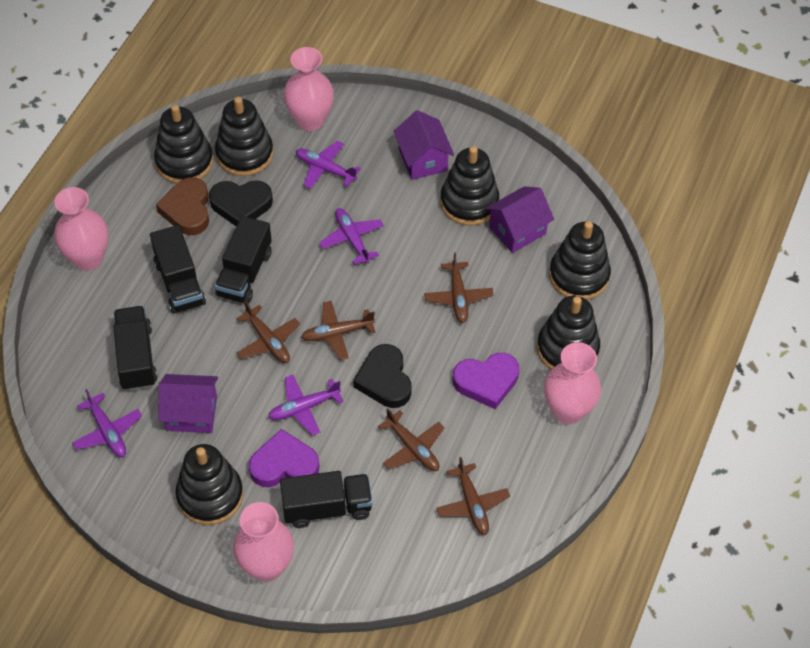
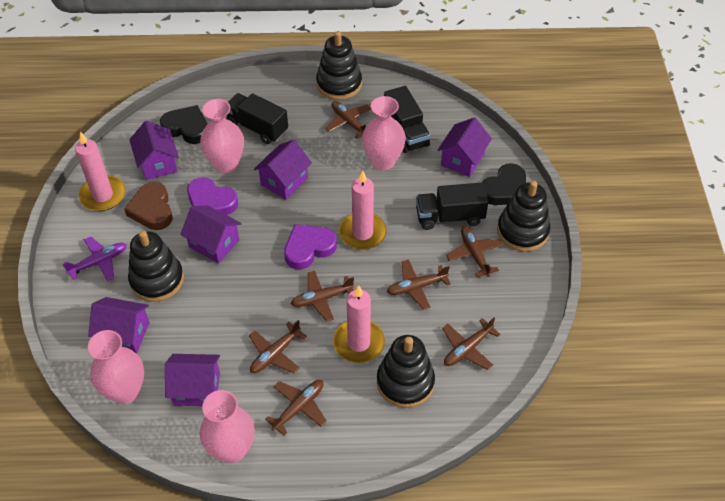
black stacking toy: 6 -> 4
black truck: 4 -> 3
brown plane: 5 -> 7
pink candle: 0 -> 3
purple house: 3 -> 6
purple plane: 4 -> 1

